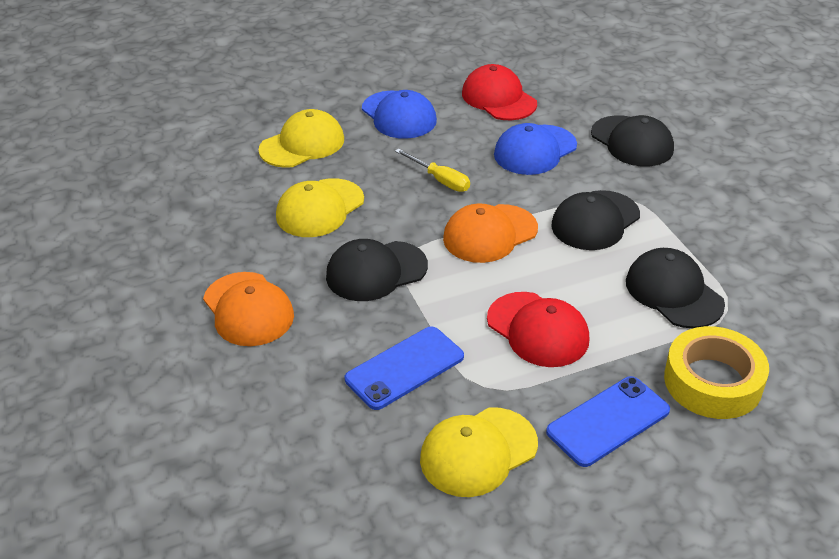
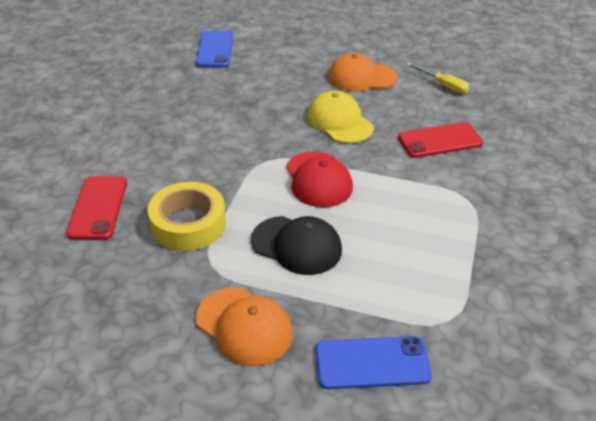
black cap: 4 -> 1
blue cap: 2 -> 0
red cap: 2 -> 1
red phone: 0 -> 2
yellow cap: 3 -> 1

